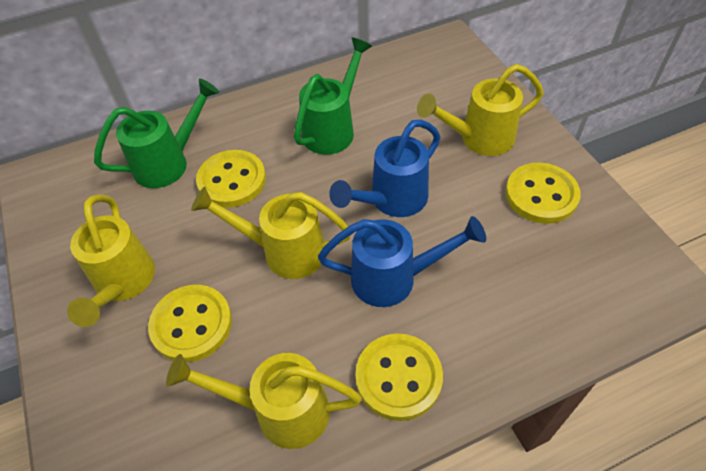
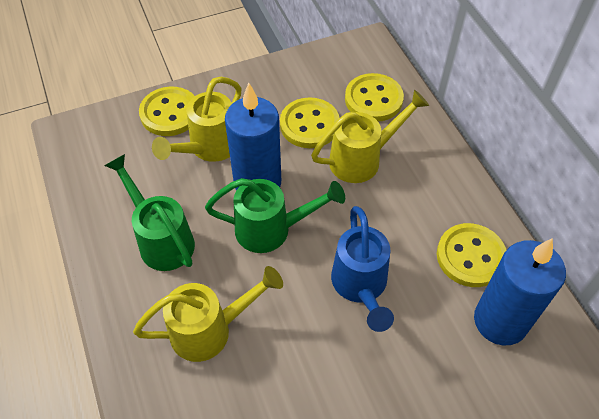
blue candle: 0 -> 2
blue watering can: 2 -> 1
yellow watering can: 4 -> 3

